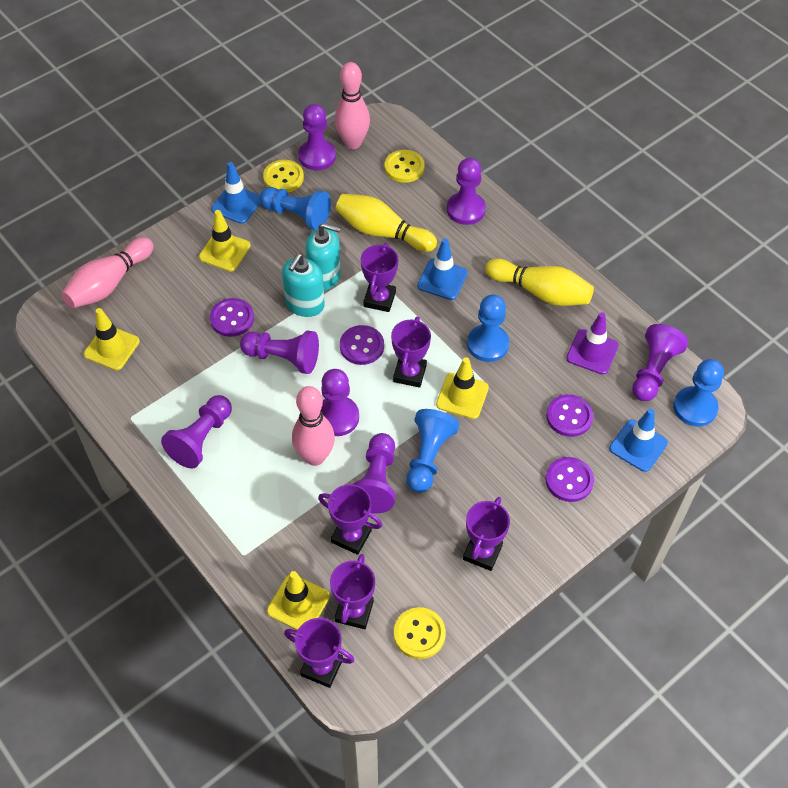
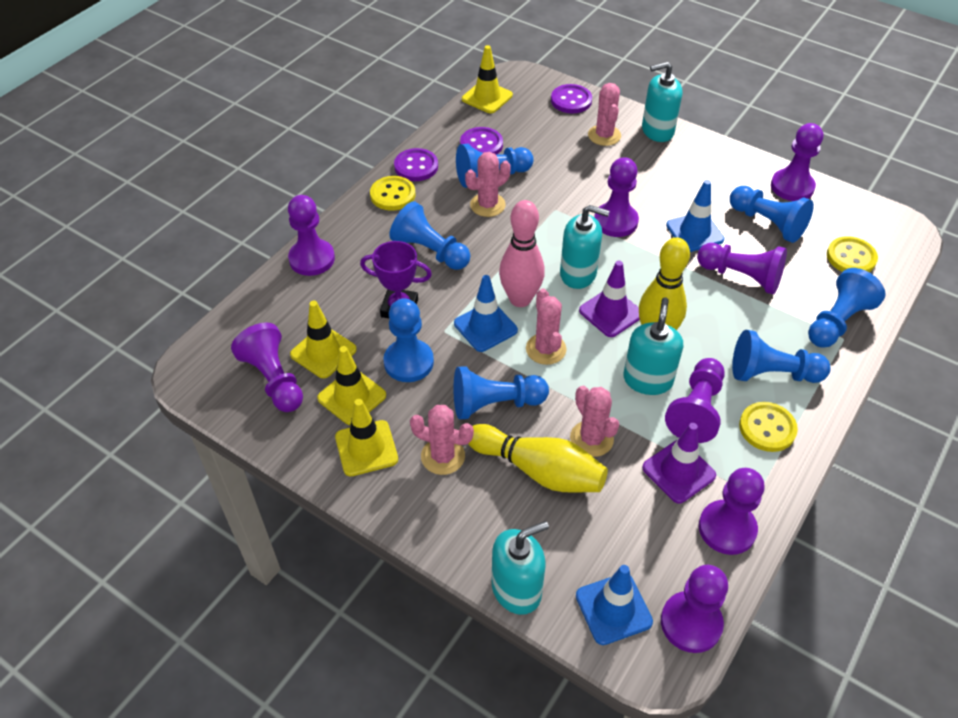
blue pawn: 4 -> 7
pink bowling pin: 3 -> 1
pink cactus: 0 -> 5
purple button: 4 -> 3
purple pawn: 7 -> 8
purple traffic cone: 1 -> 2
purple trophy: 6 -> 1
turquoise soap dispenser: 2 -> 4

